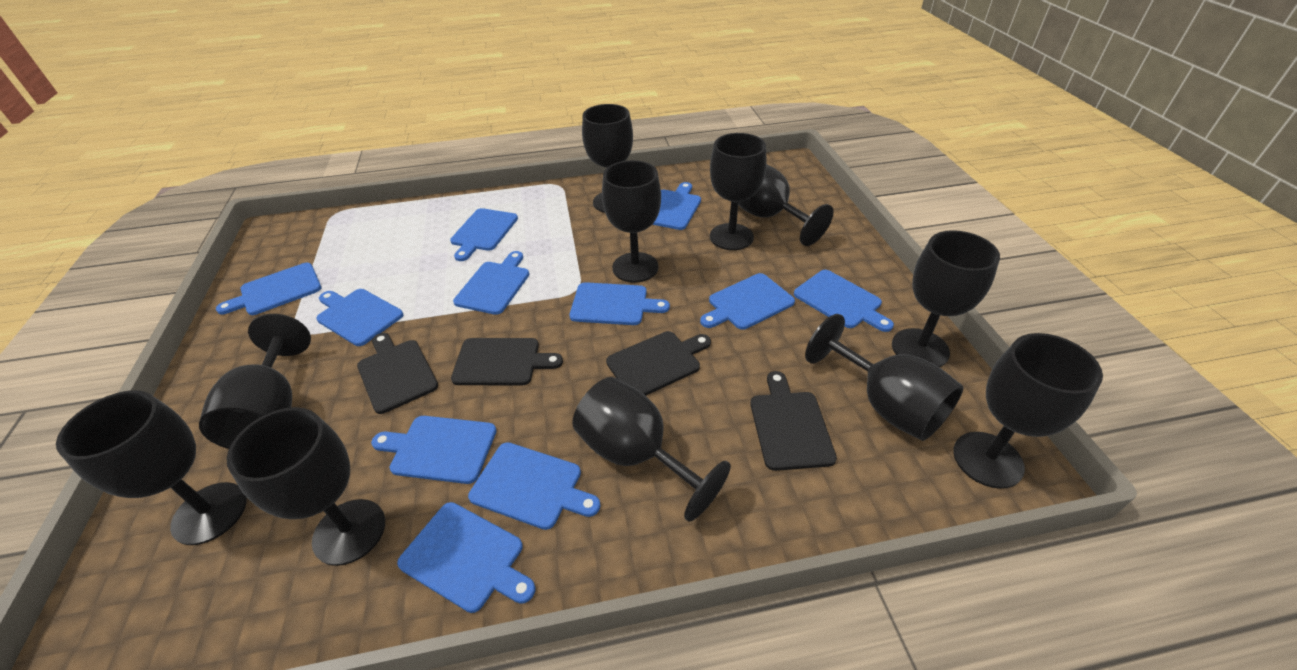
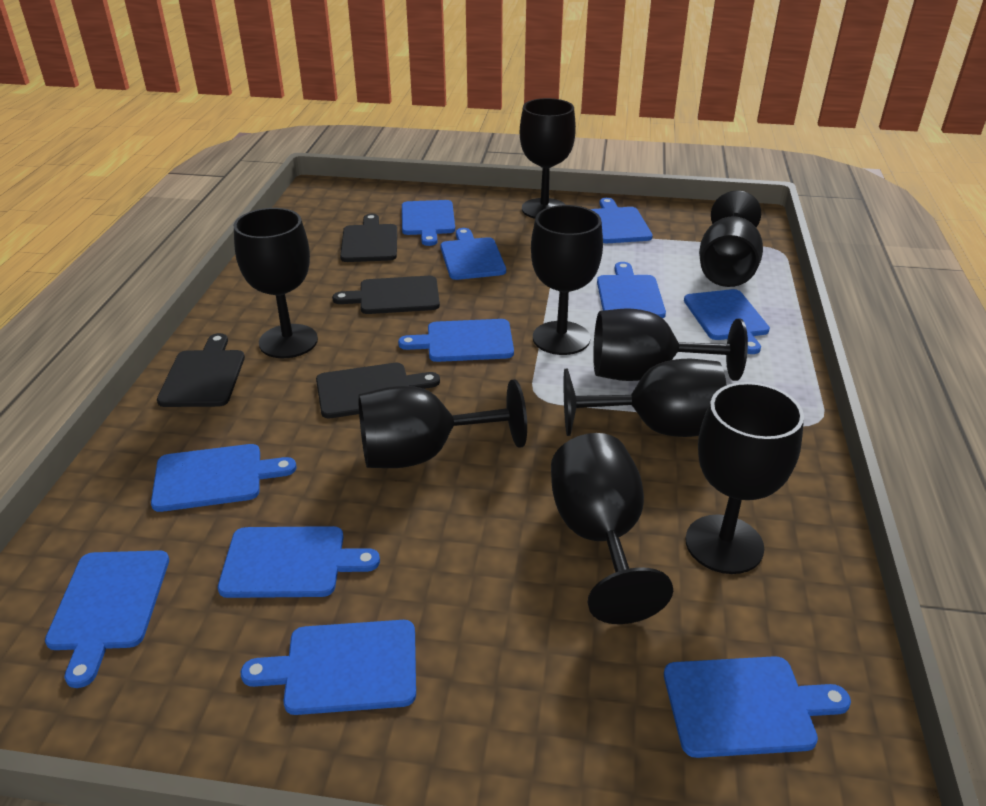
black goblet: 11 -> 9

